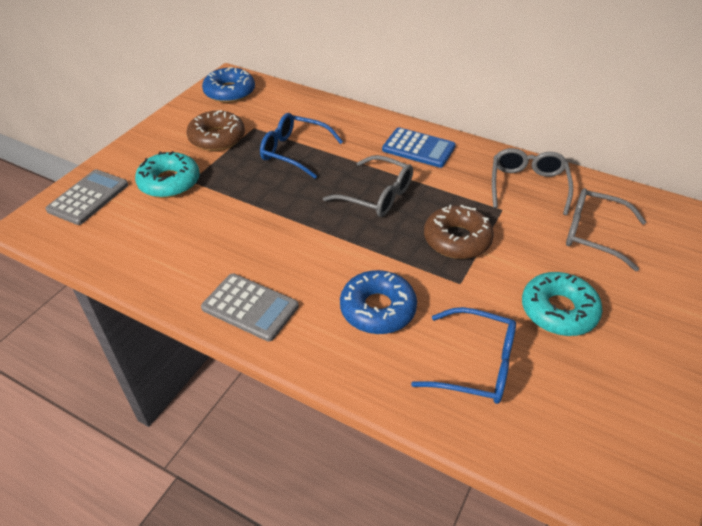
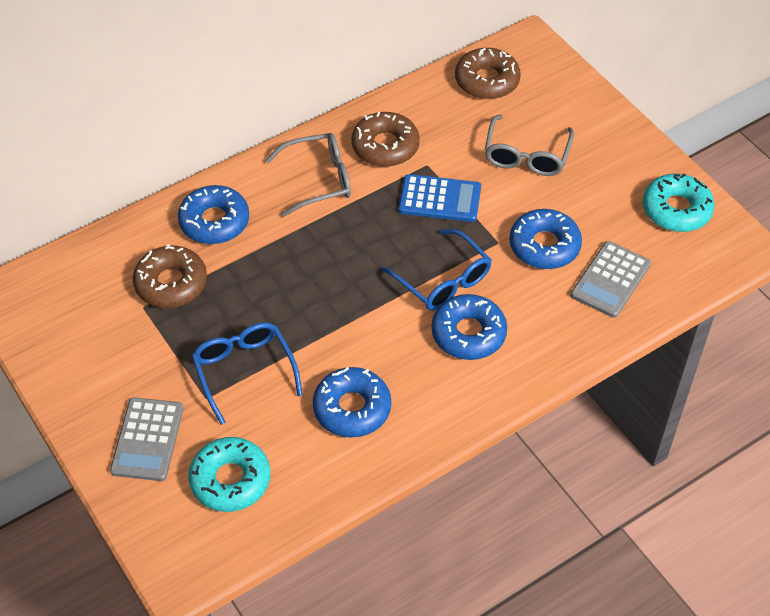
blue donut: 2 -> 4
brown donut: 2 -> 3
grey glasses: 3 -> 2

